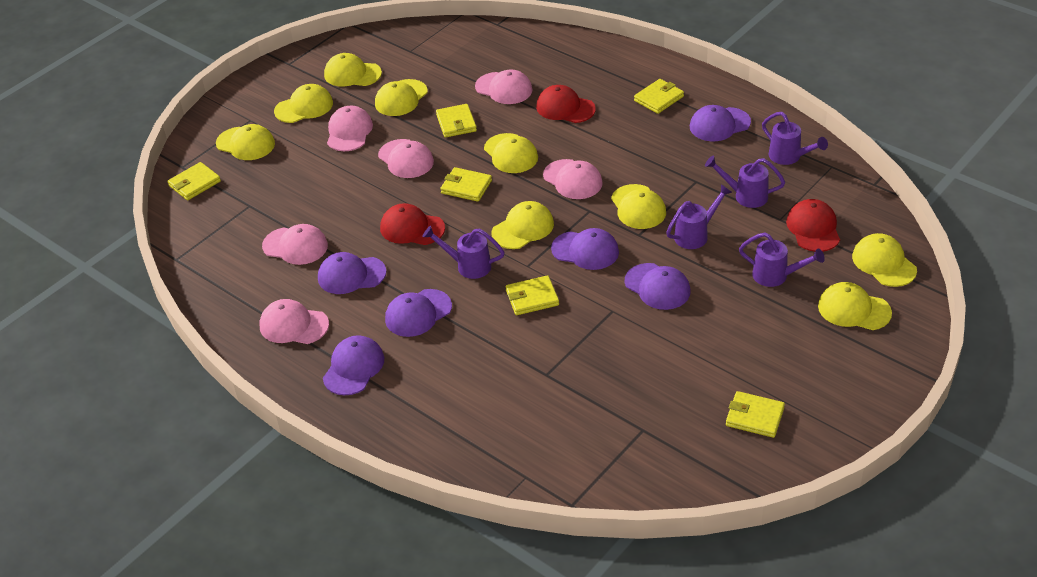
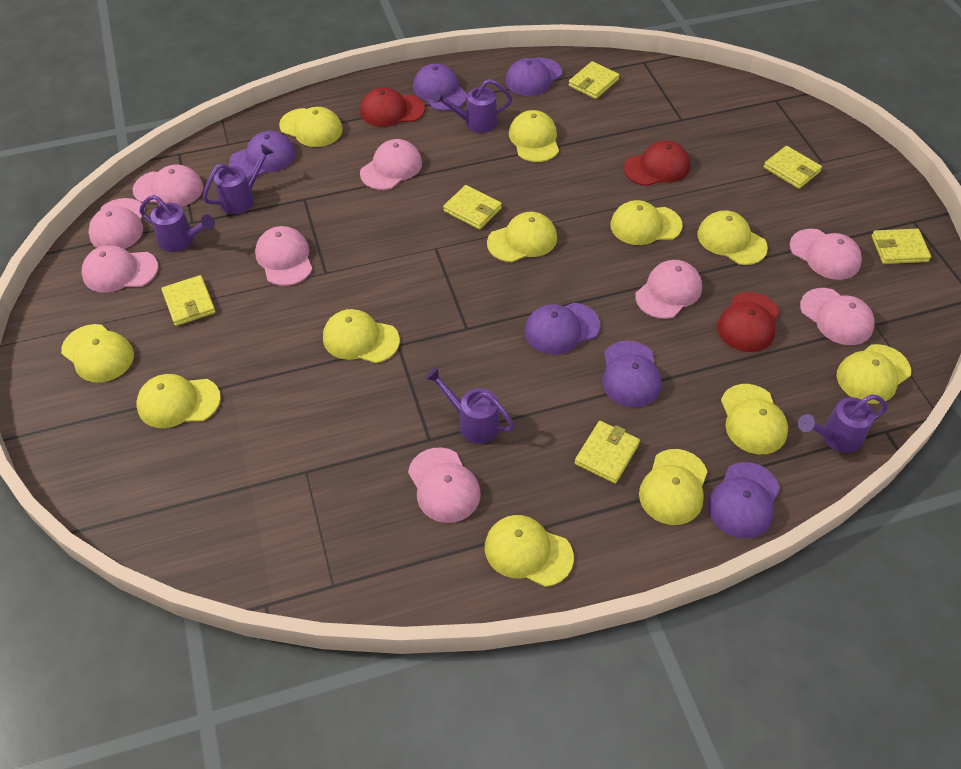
pink cap: 6 -> 9
yellow cap: 9 -> 12

